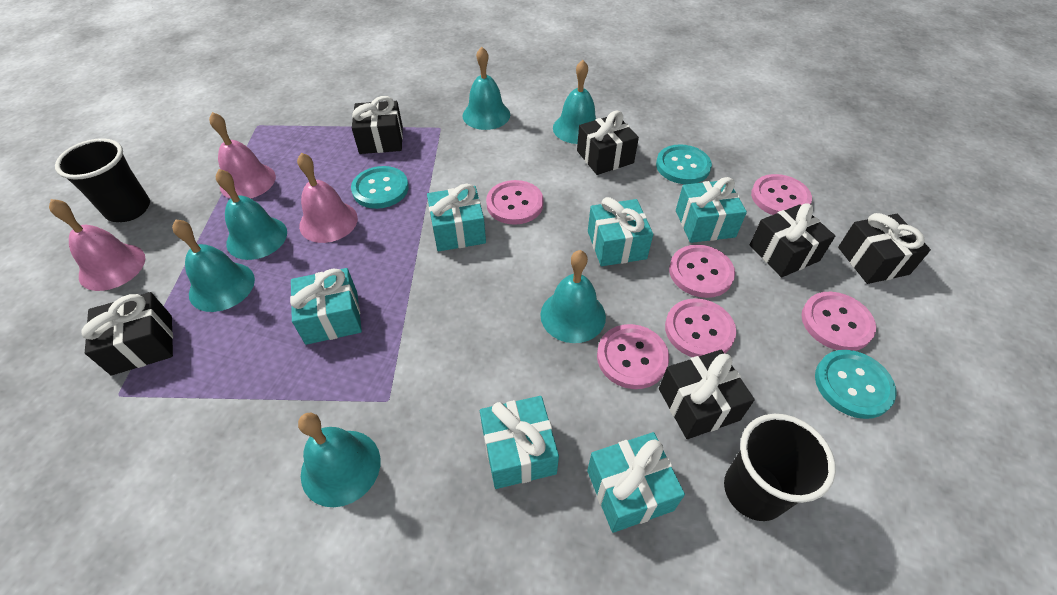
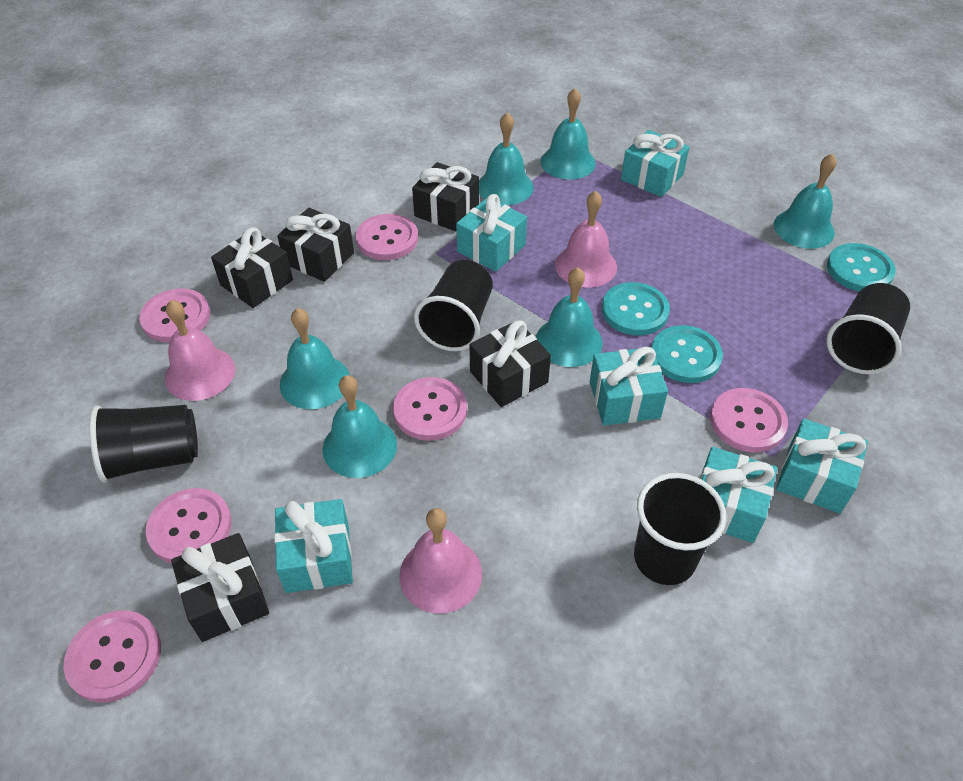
black cup: 2 -> 4
black gift: 6 -> 5

